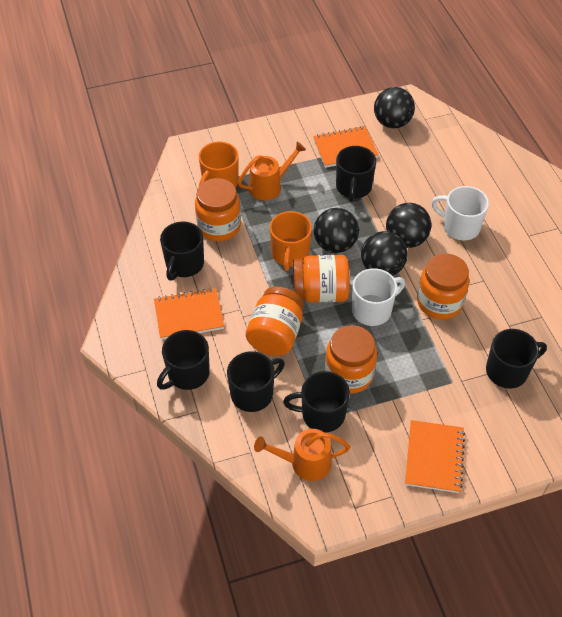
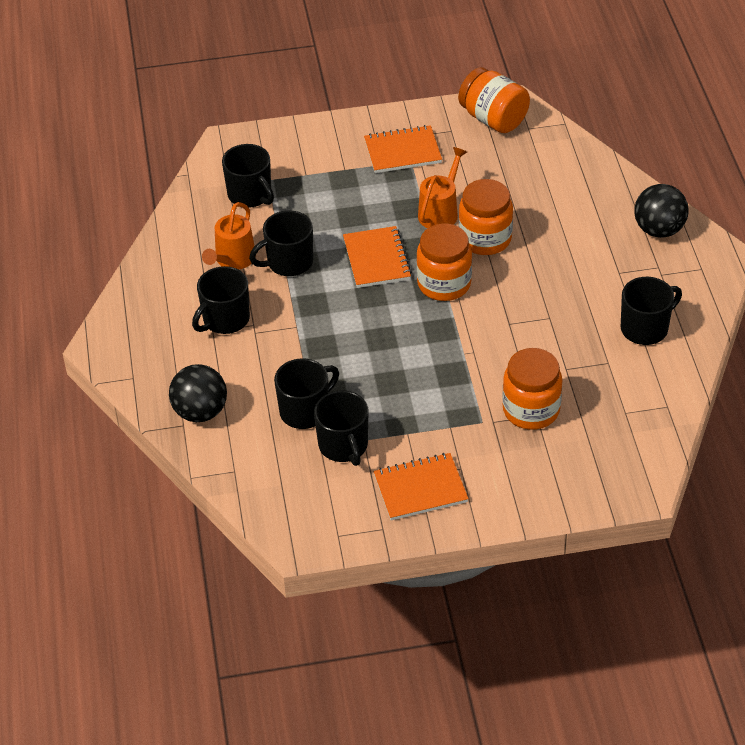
black ball: 4 -> 2
orange jar: 5 -> 4
orange mug: 2 -> 0
white mug: 2 -> 0

